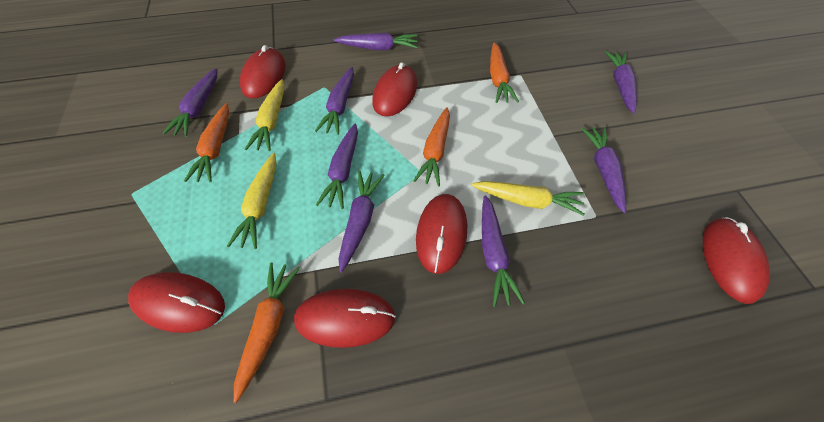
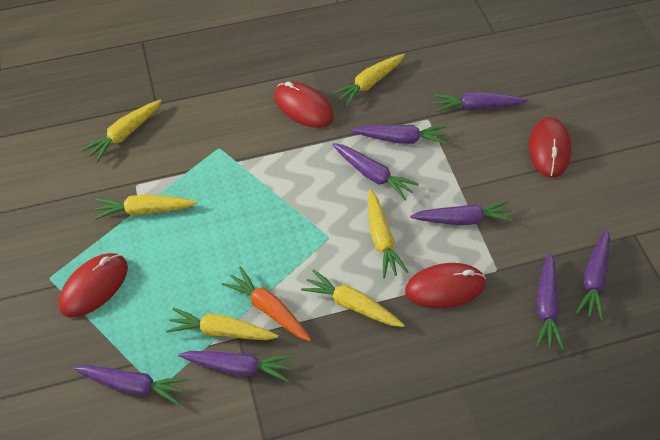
orange carrot: 4 -> 1
red mouse: 6 -> 4
yellow carrot: 3 -> 6

